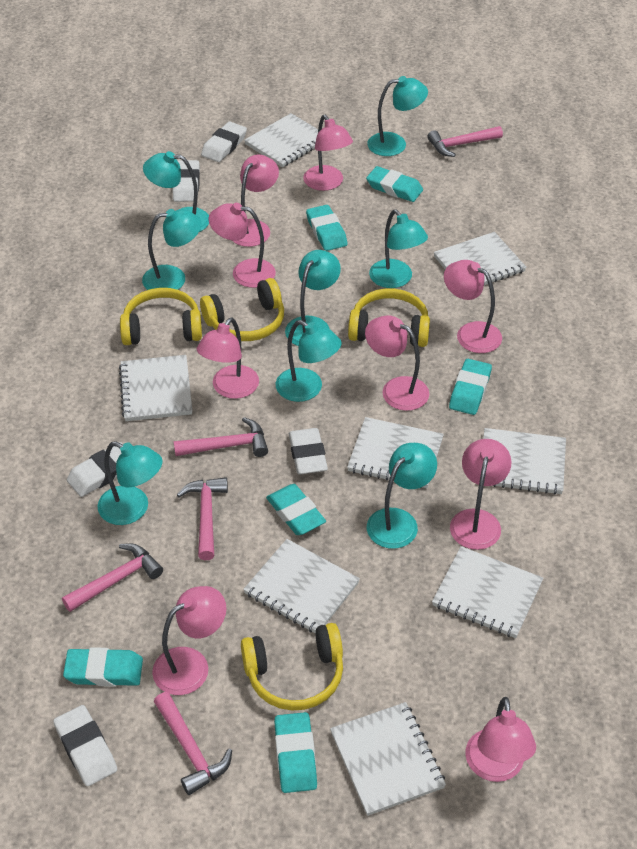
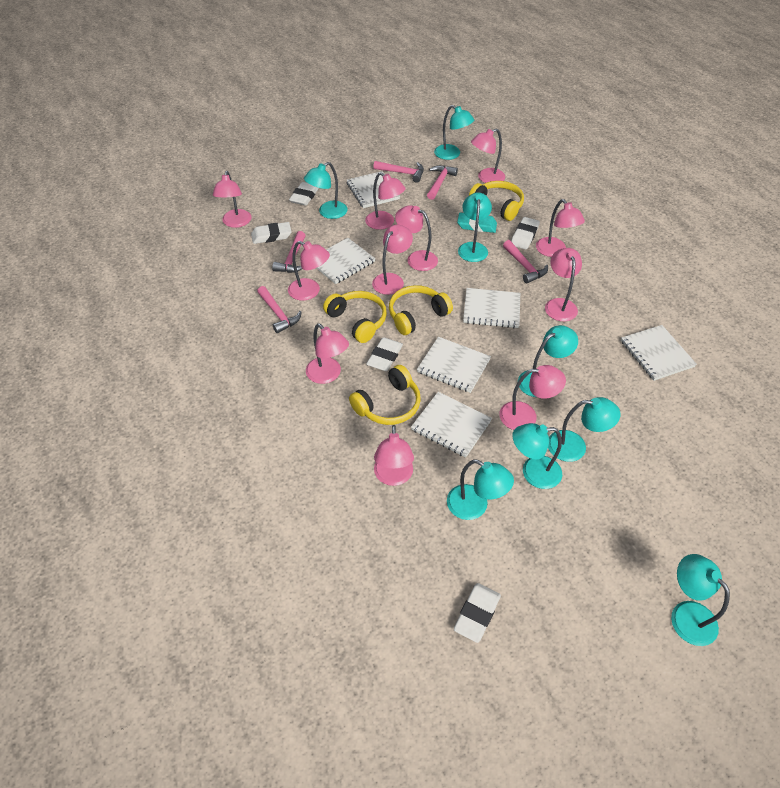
pink lamp: 9 -> 11
turquoise eraser: 6 -> 1
white notebook: 8 -> 6

